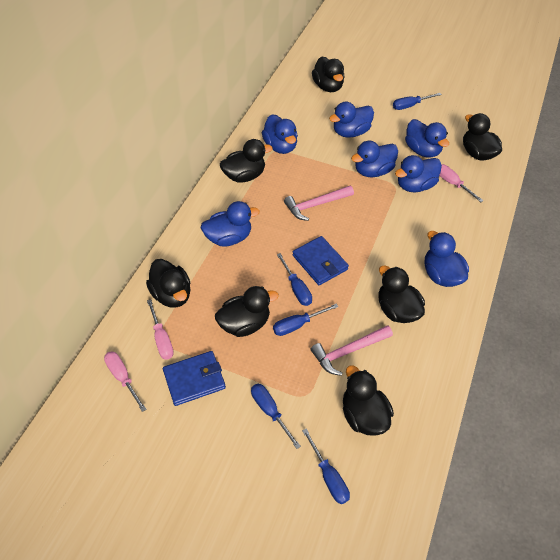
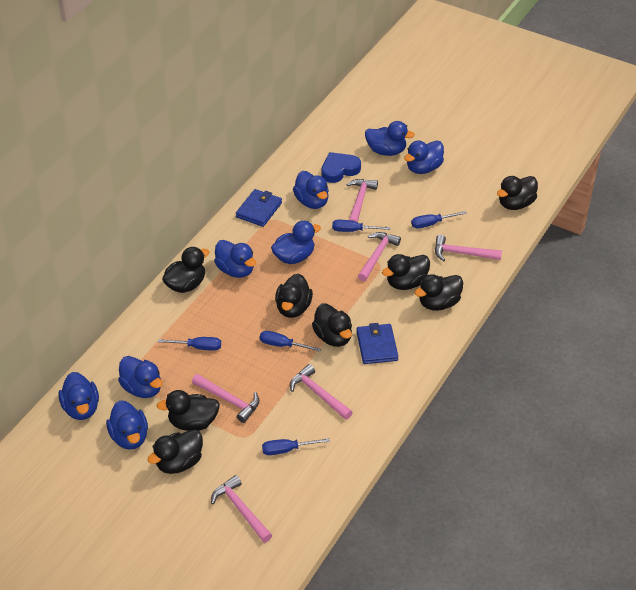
black duck: 7 -> 8
blue duck: 7 -> 8
blue heart: 0 -> 1
pink hammer: 2 -> 6
pink screwdriver: 3 -> 0

